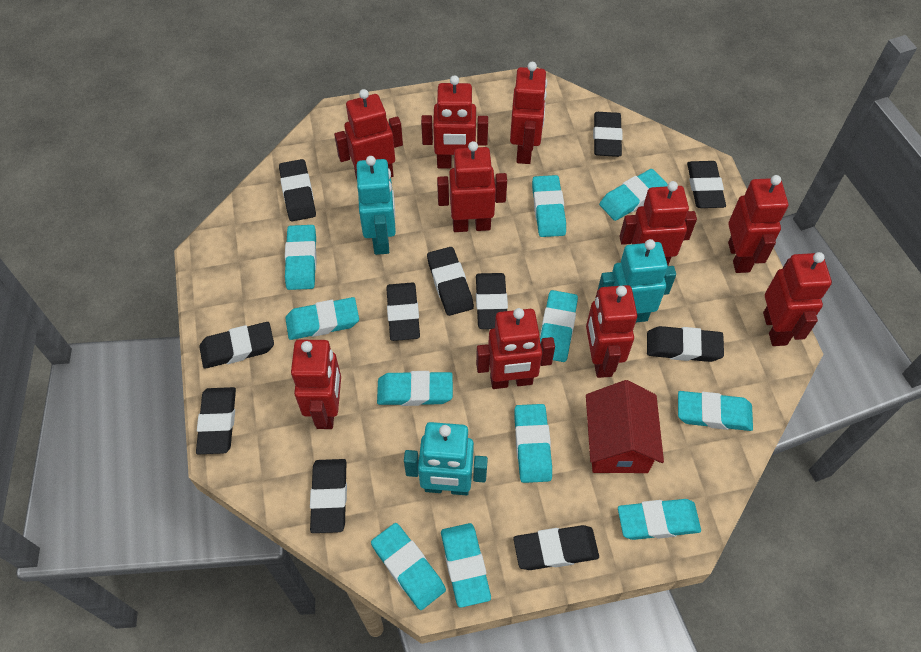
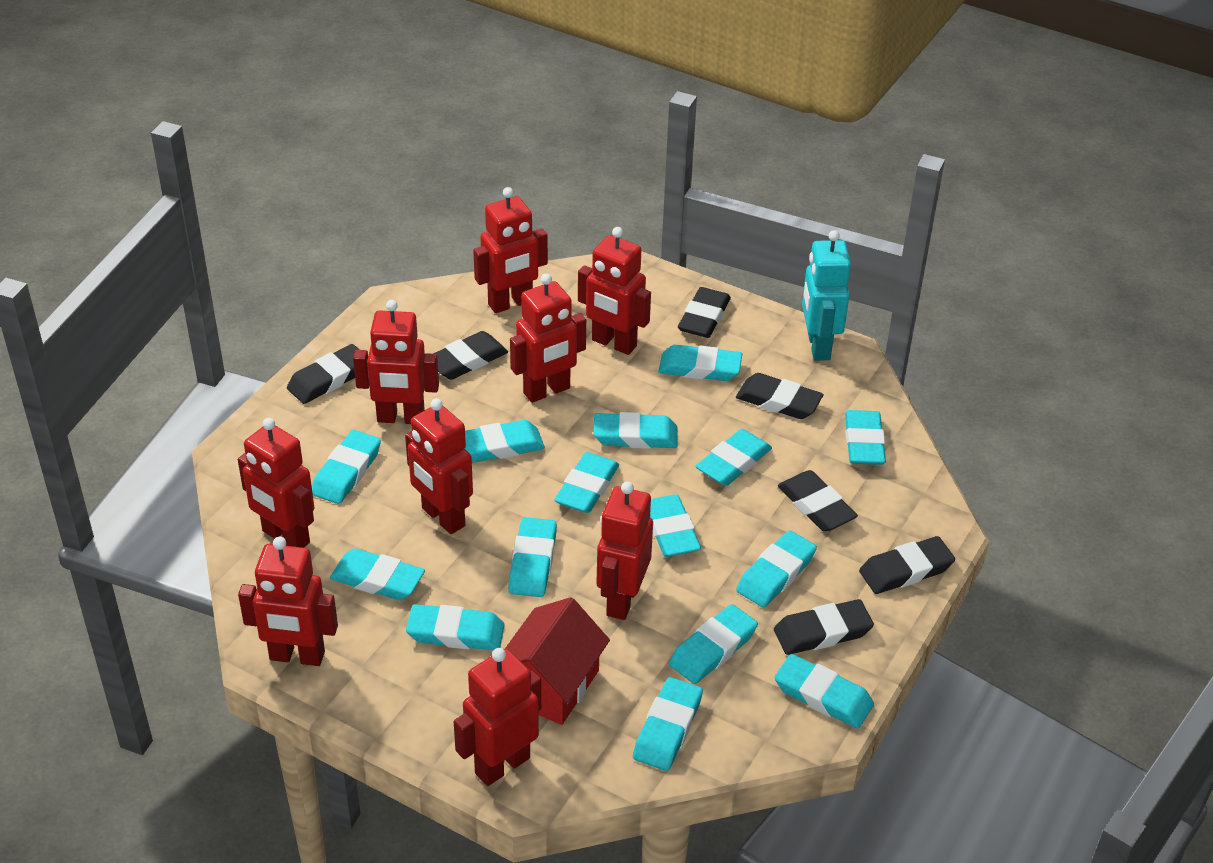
black eraser: 11 -> 7
red robot: 10 -> 9
turquoise eraser: 11 -> 15
turquoise robot: 3 -> 1

